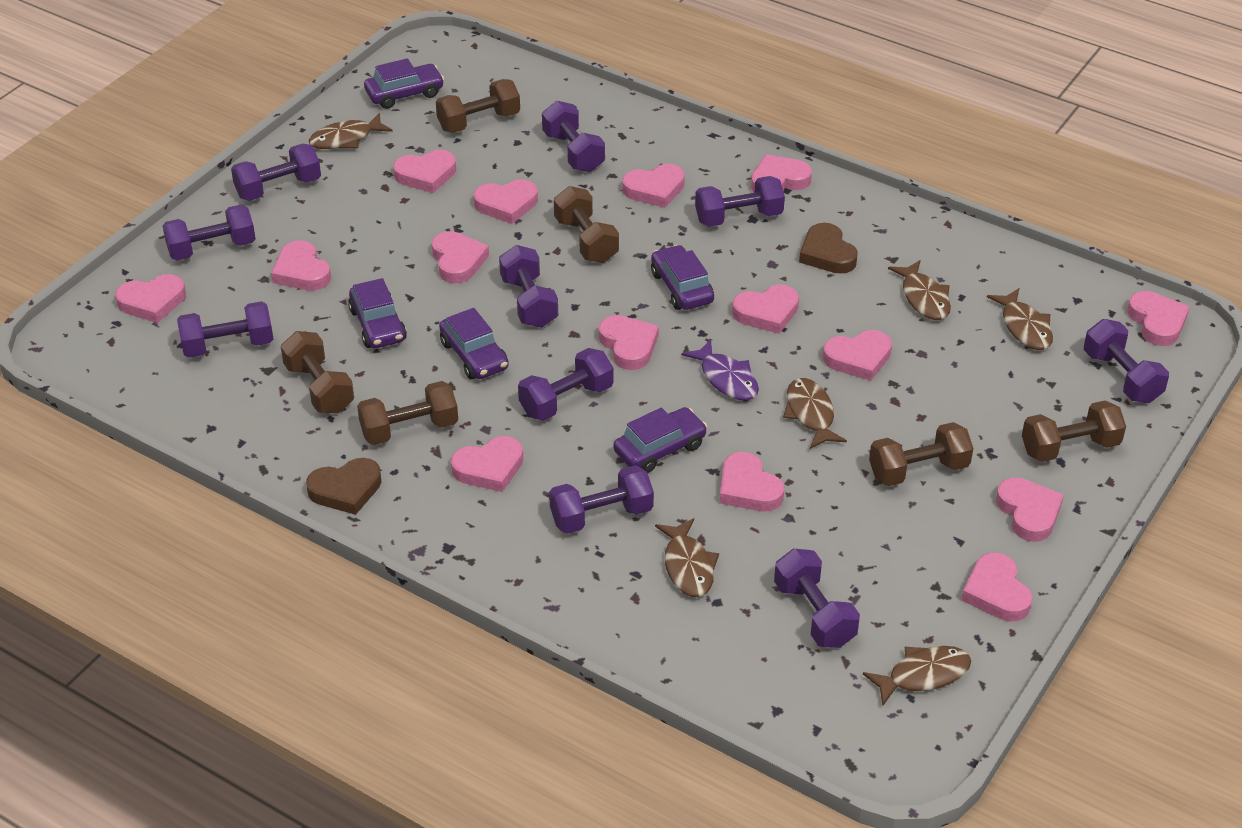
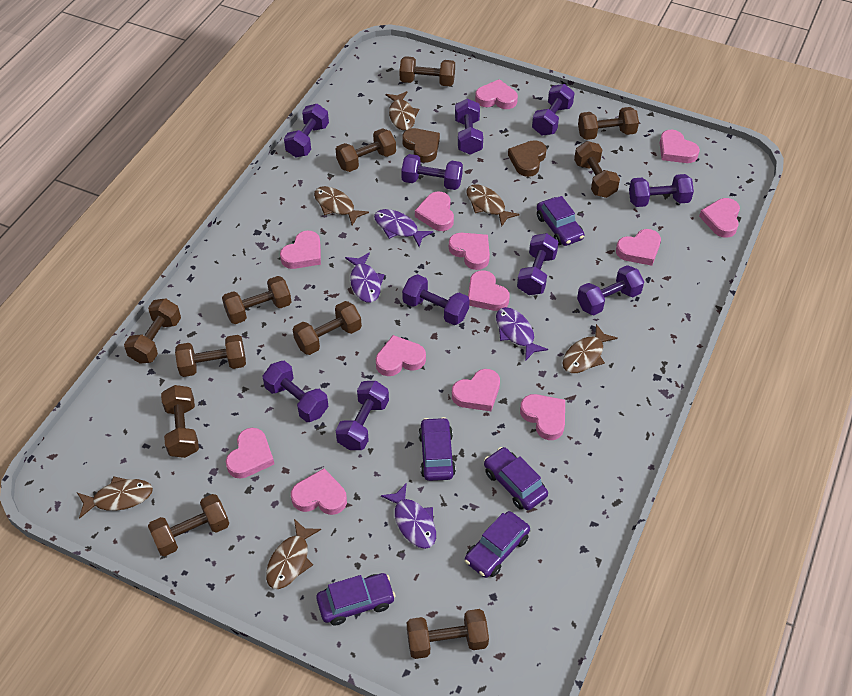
brown dumbbell: 6 -> 11
pink heart: 15 -> 13
purple fish: 1 -> 4

